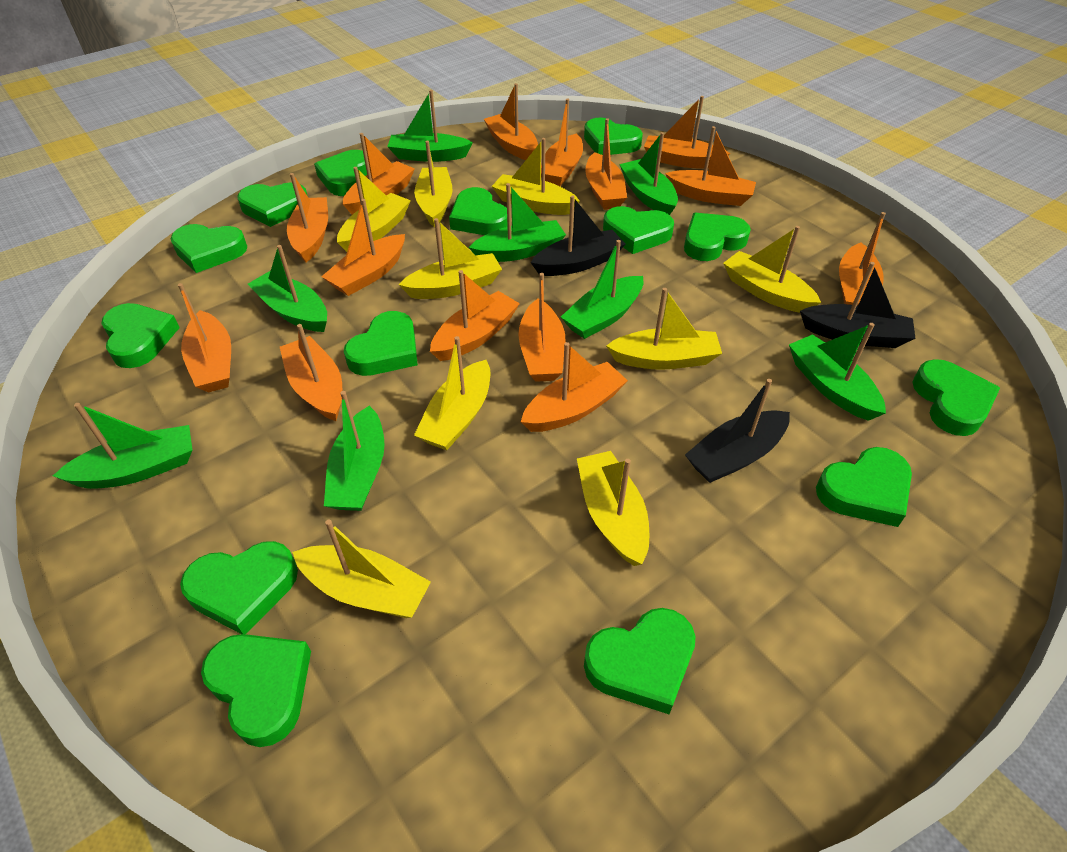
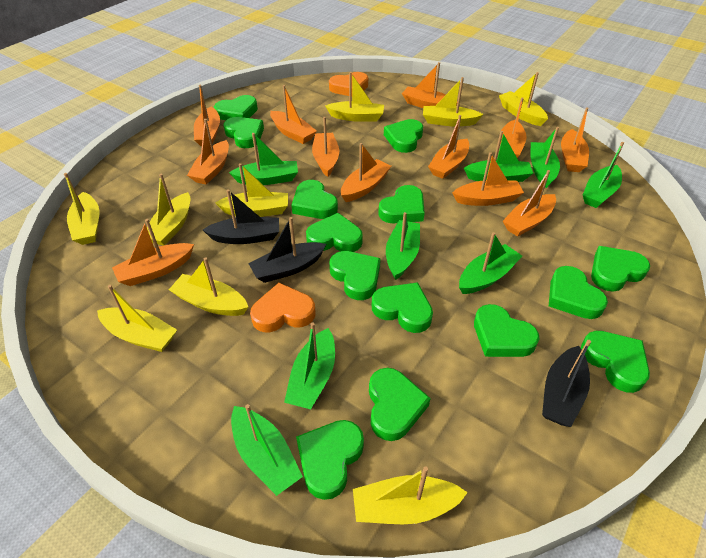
orange boat: 14 -> 12
orange heart: 0 -> 2

